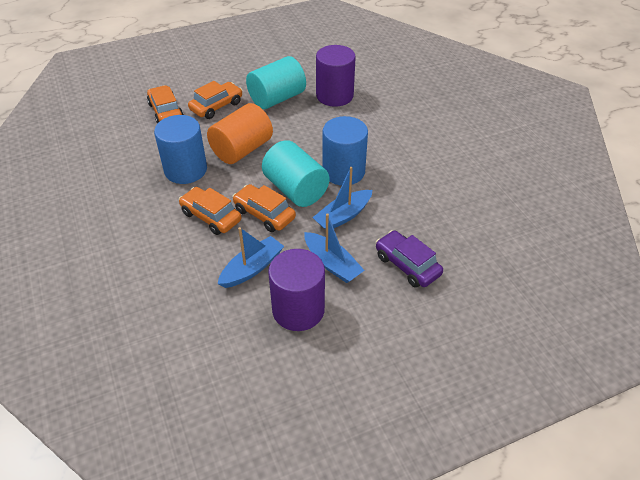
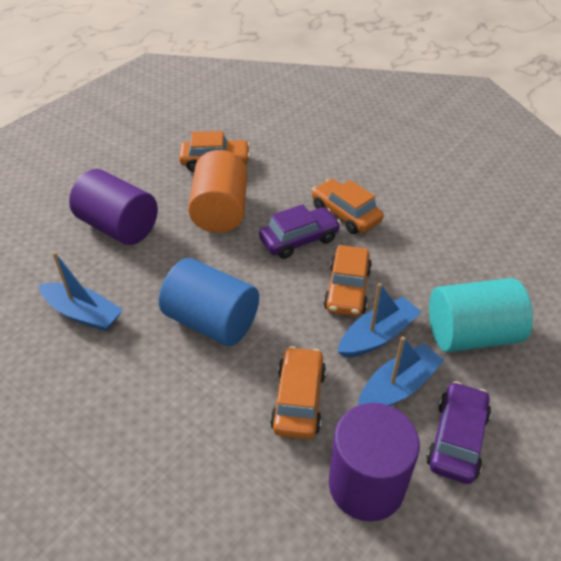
blue cylinder: 2 -> 1
purple car: 1 -> 2
turquoise cylinder: 2 -> 1

